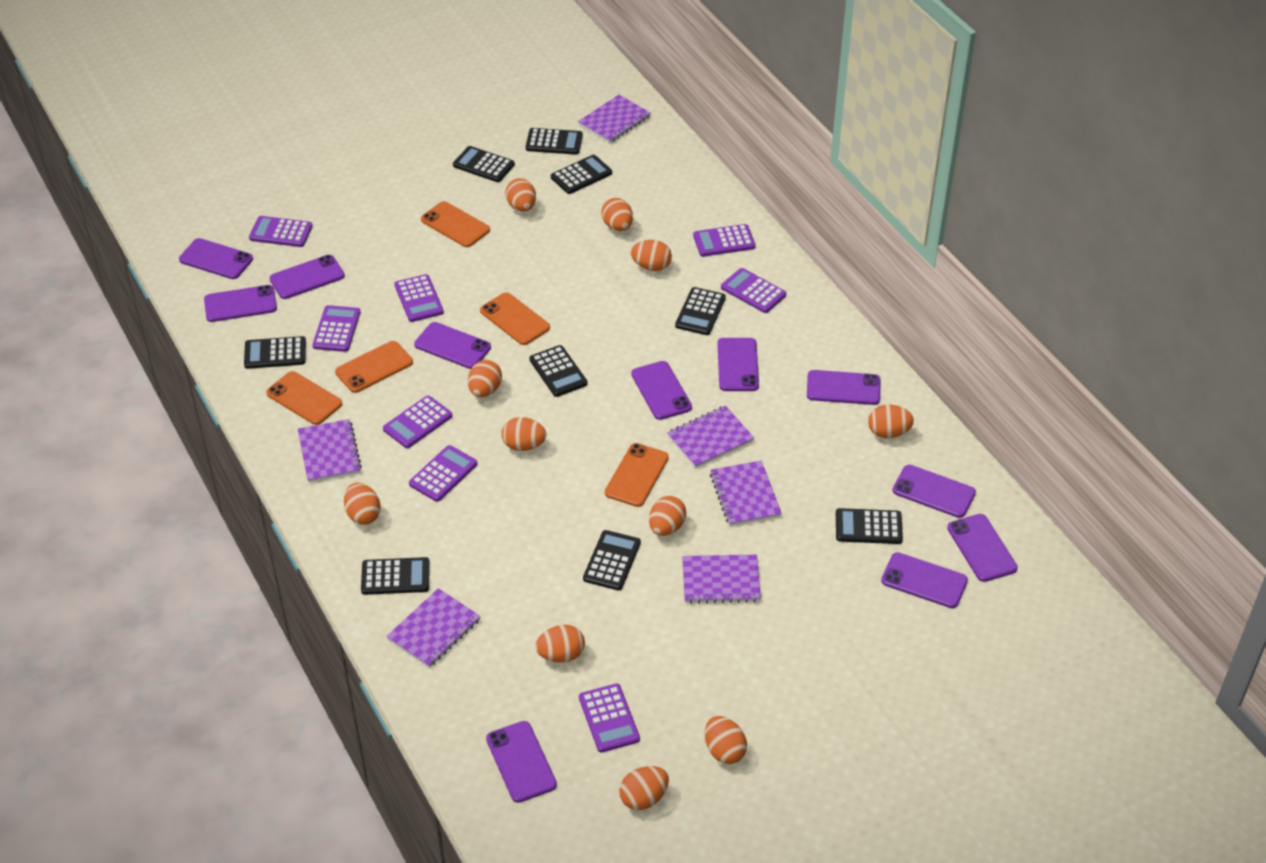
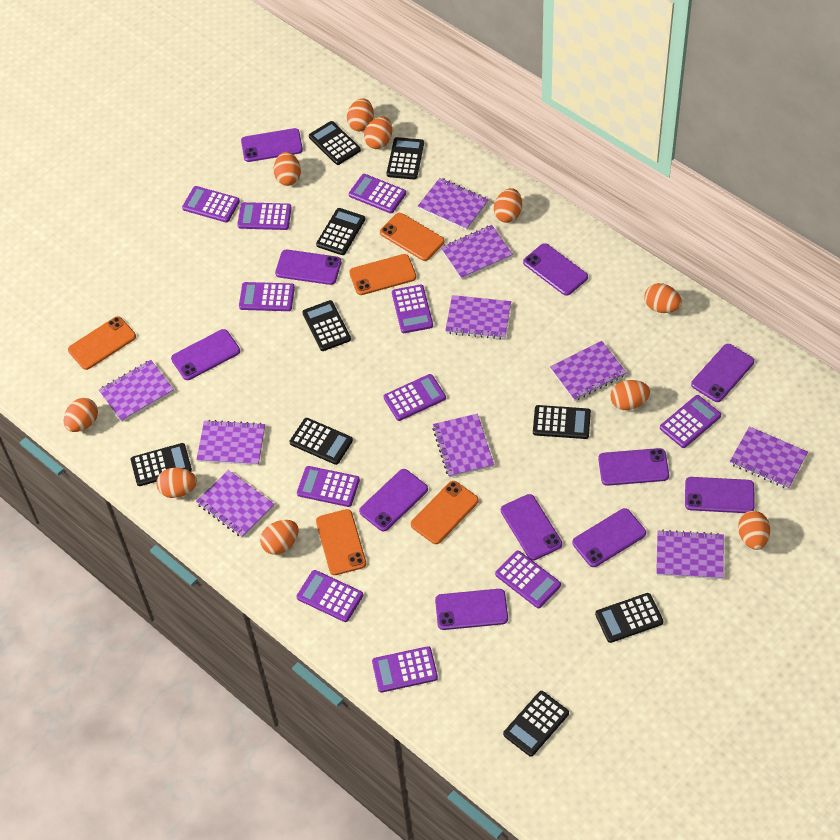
orange egg: 11 -> 10
purple calculator: 8 -> 11
purple notebook: 6 -> 10

